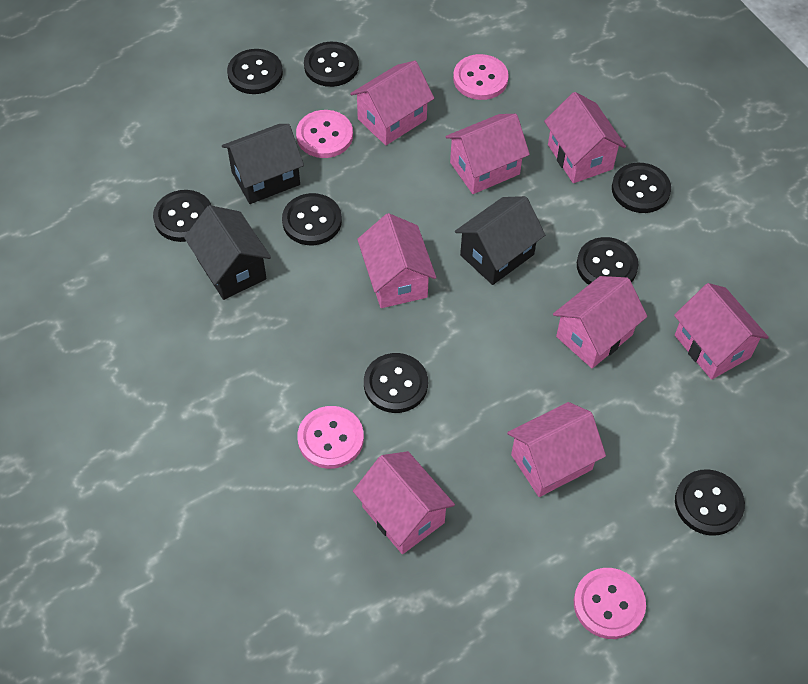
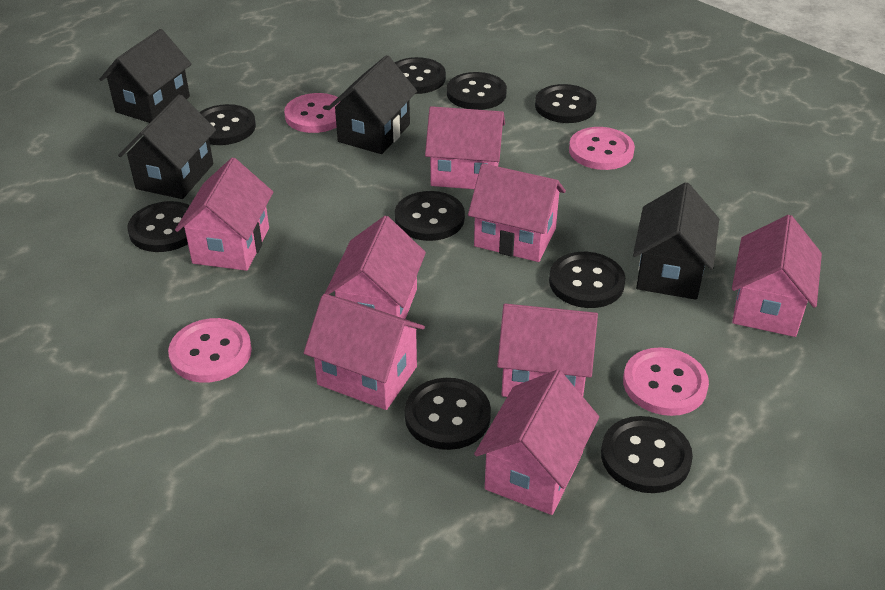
black button: 8 -> 9
black house: 3 -> 4

